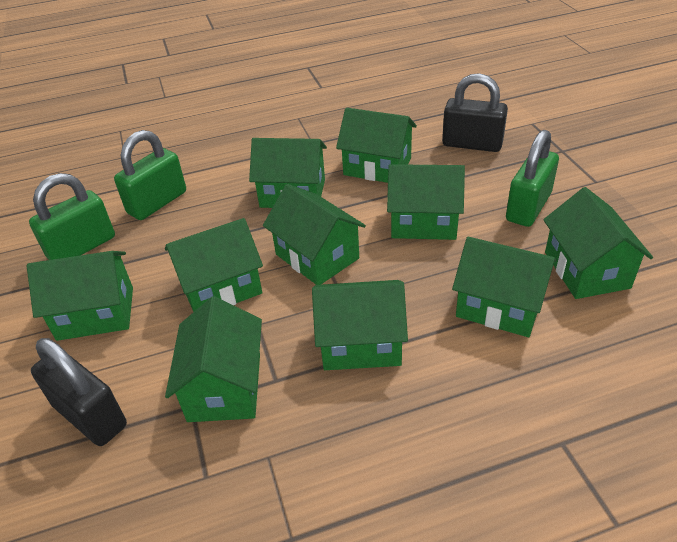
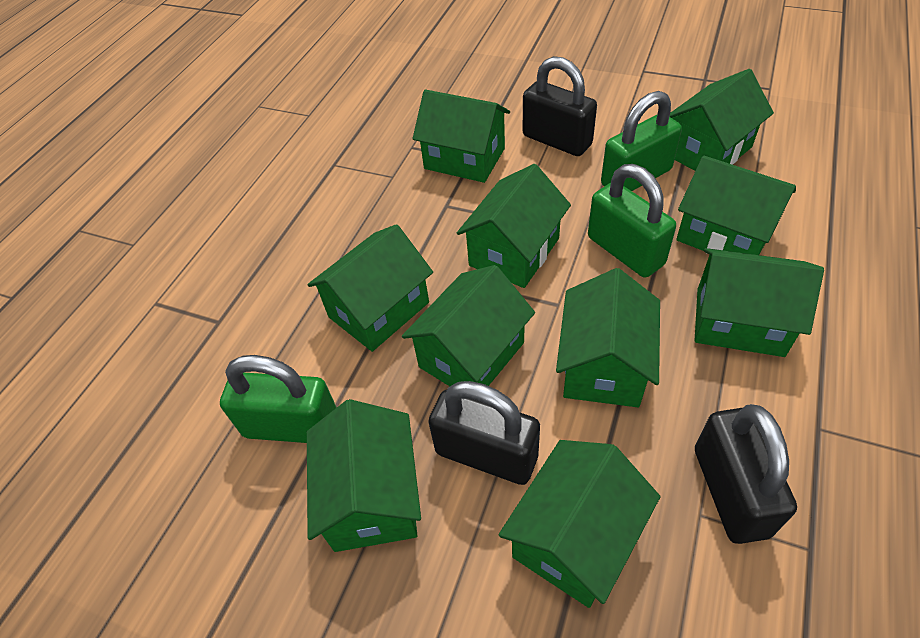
black padlock: 2 -> 3

